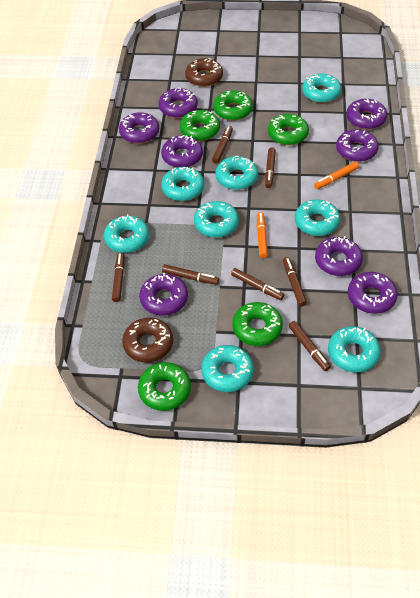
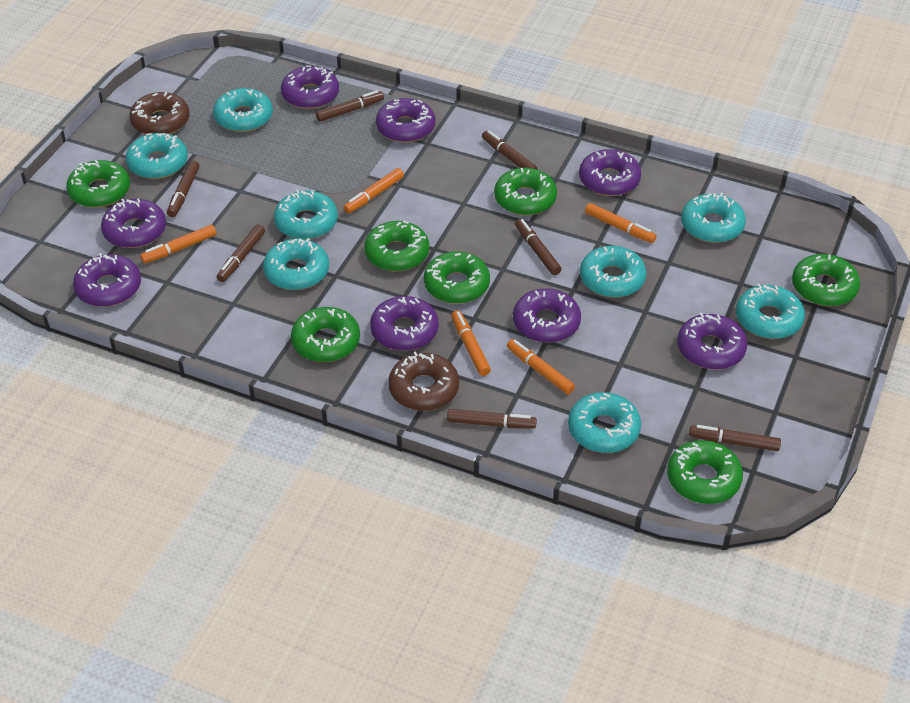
green donut: 5 -> 7
orange marker: 2 -> 5

